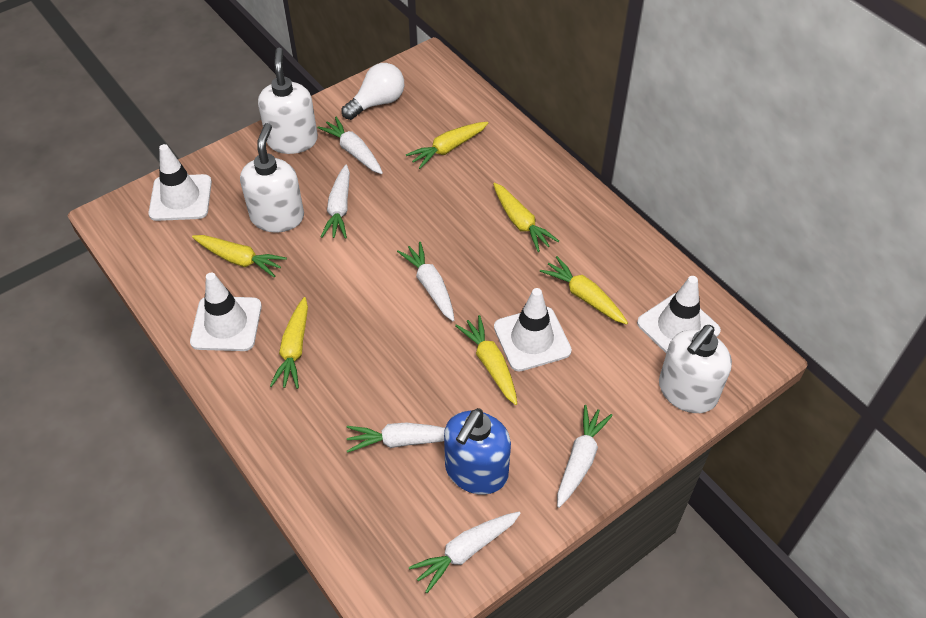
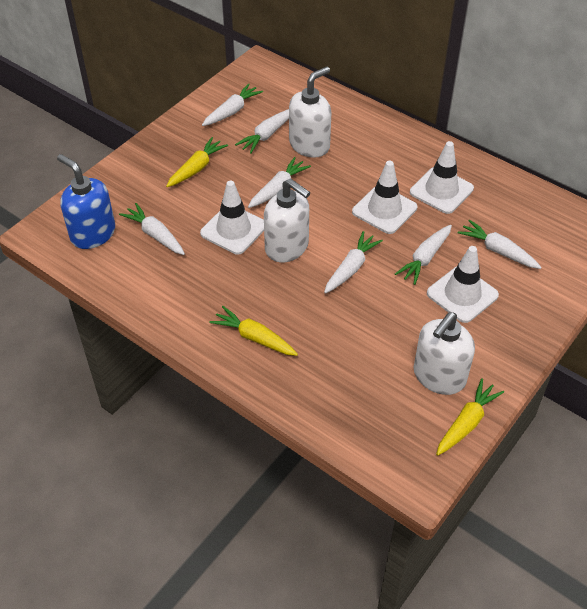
white carrot: 6 -> 7
white light bulb: 1 -> 0
yellow carrot: 6 -> 3

